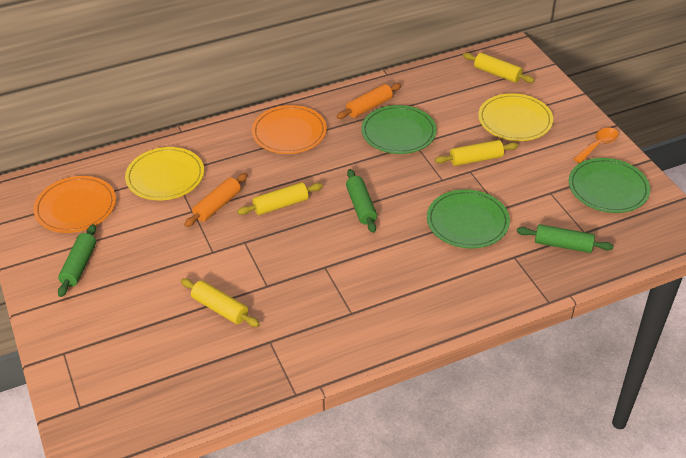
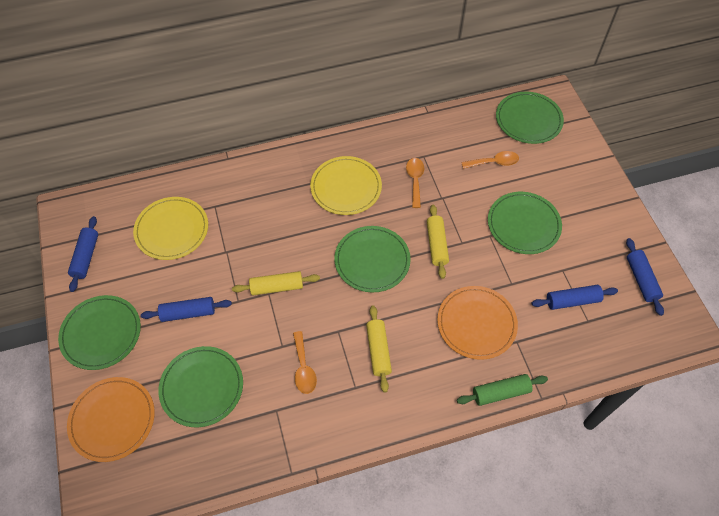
blue rolling pin: 0 -> 4
green plate: 3 -> 5
green rolling pin: 3 -> 1
orange rolling pin: 2 -> 0
orange spoon: 1 -> 3
yellow rolling pin: 4 -> 3

